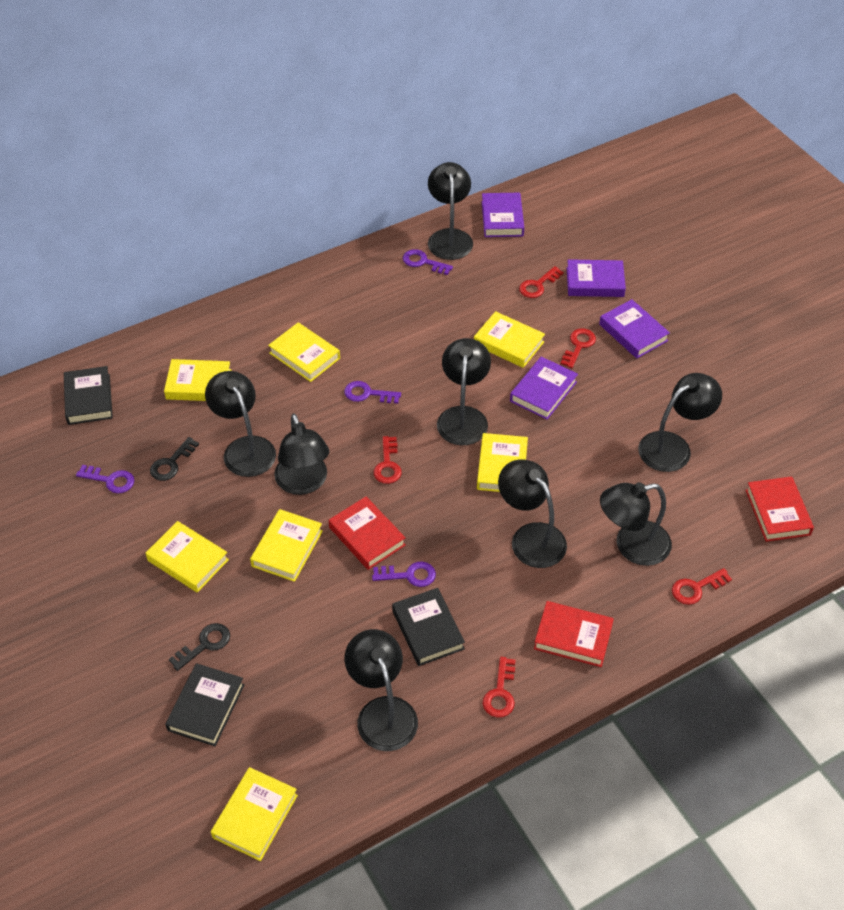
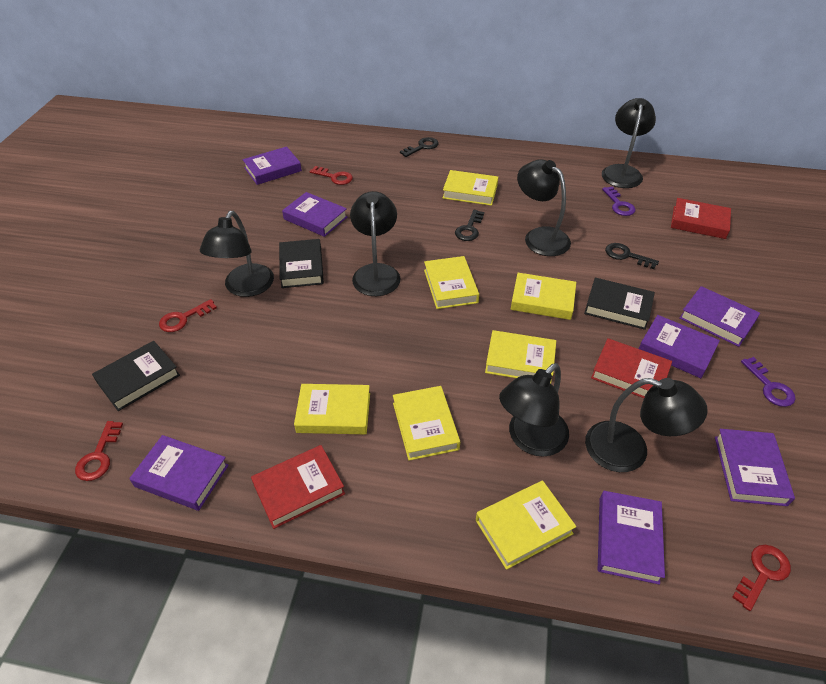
black key: 2 -> 3
black lamp: 8 -> 6
purple book: 4 -> 7
purple key: 4 -> 2
red key: 5 -> 4

